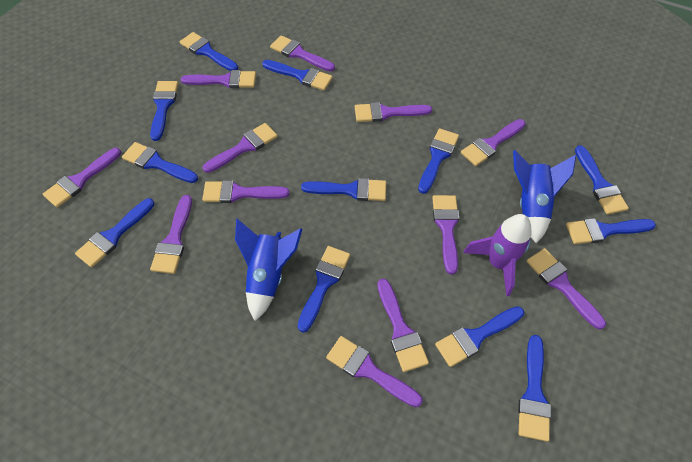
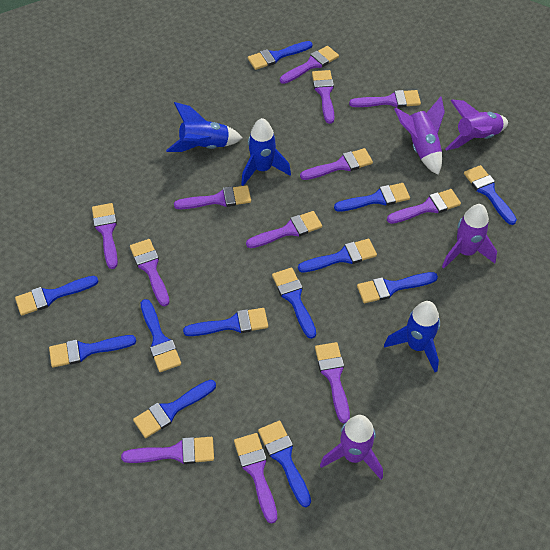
blue rocket: 2 -> 3
purple rocket: 1 -> 4

